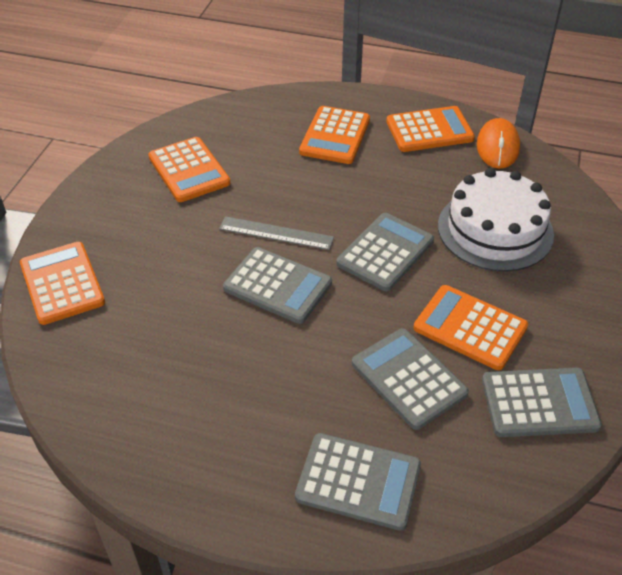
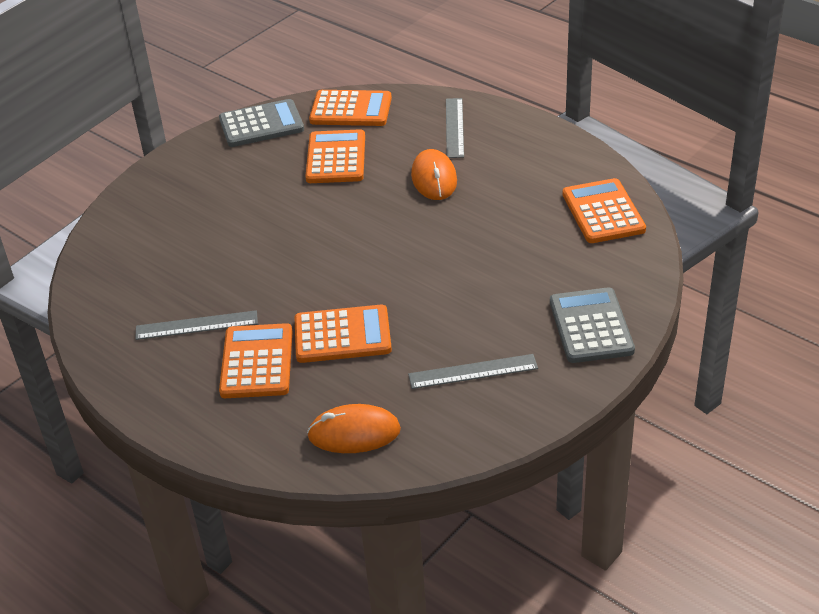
grey calculator: 5 -> 2
grey ruler: 1 -> 3
orange mouse: 1 -> 2
white cake: 1 -> 0

